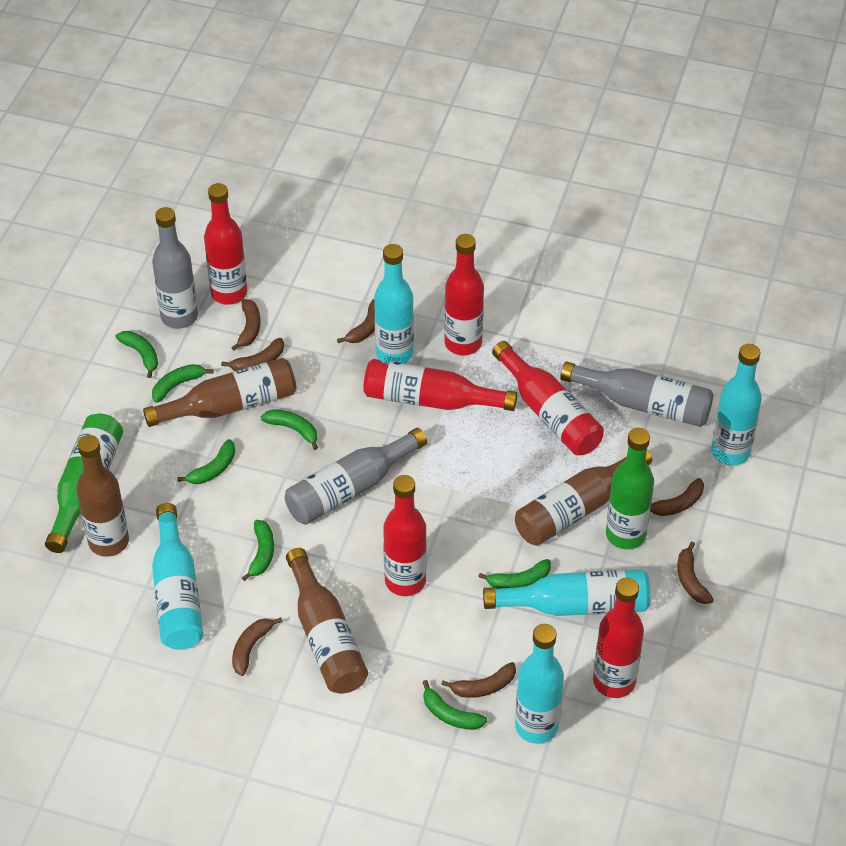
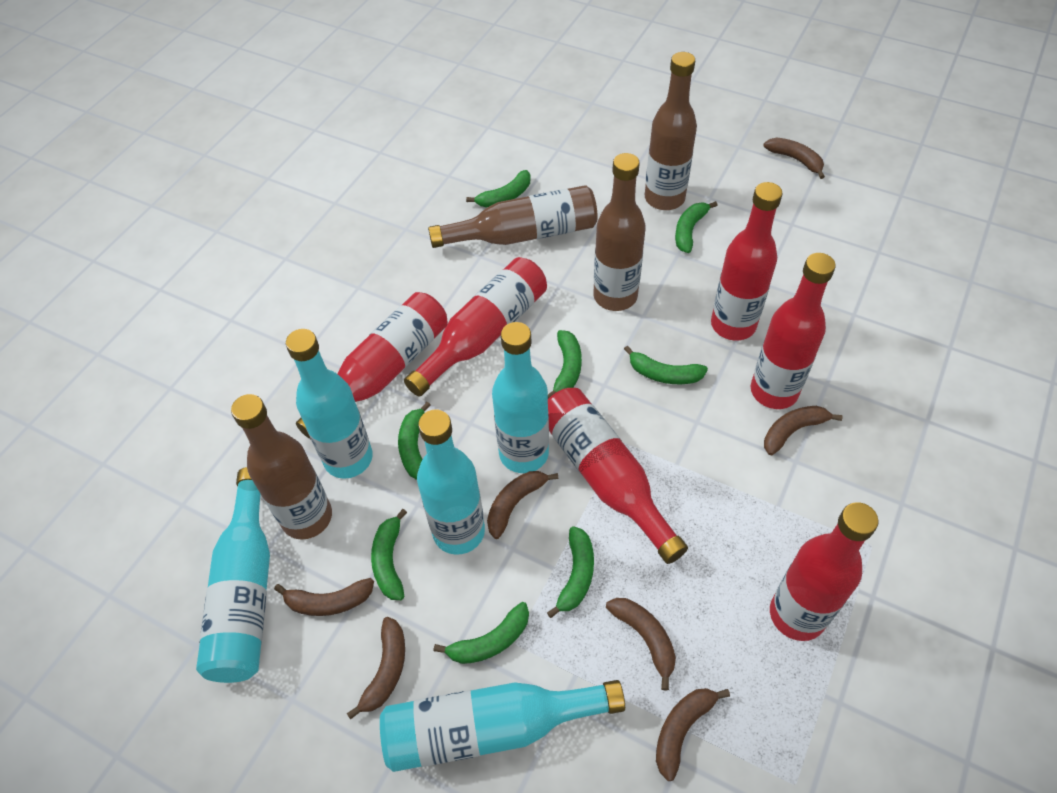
green banana: 7 -> 8
green bottle: 2 -> 0
grey bottle: 3 -> 0

